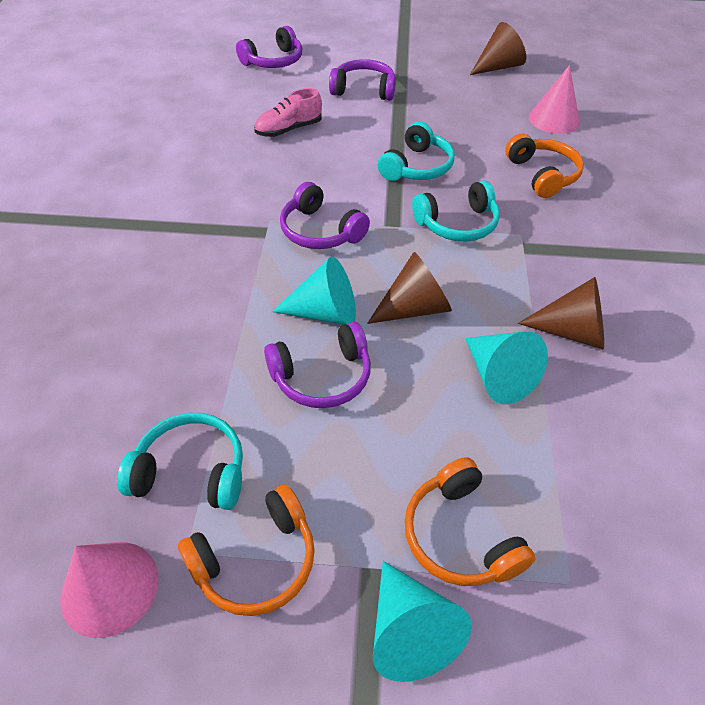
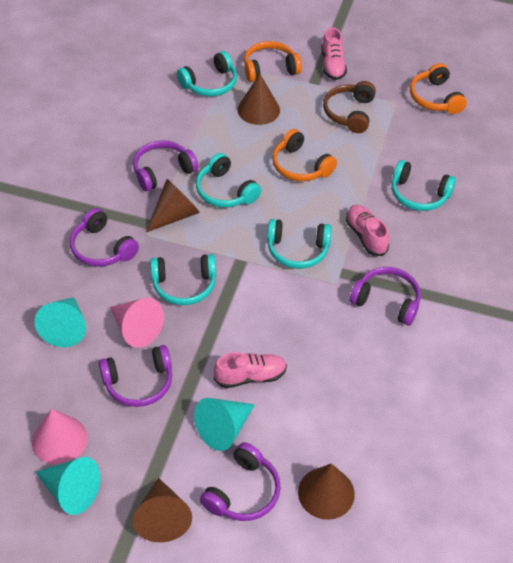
brown cone: 3 -> 4
brown headphones: 0 -> 1
pink shoe: 1 -> 3
purple headphones: 4 -> 5
turquoise headphones: 3 -> 5

